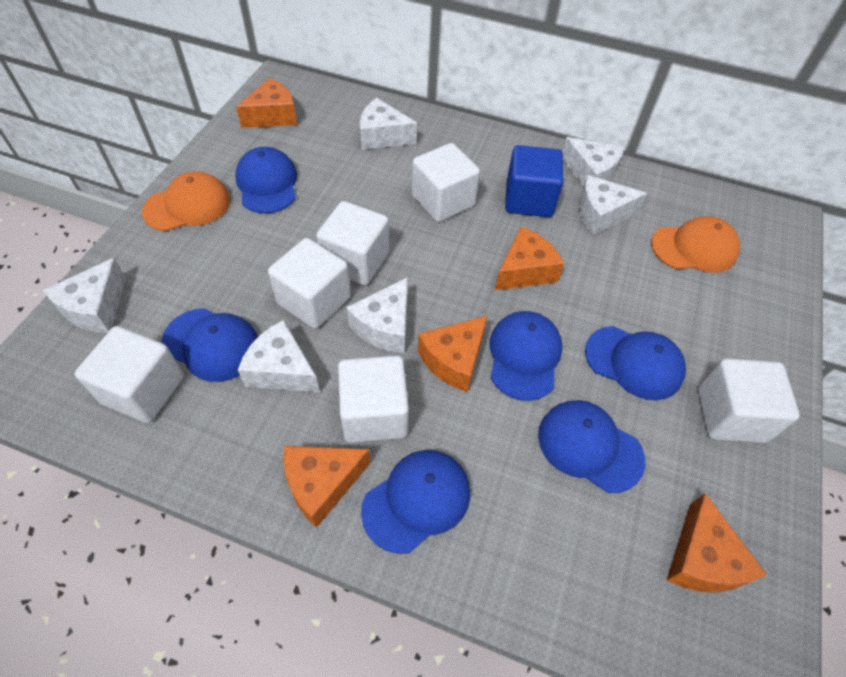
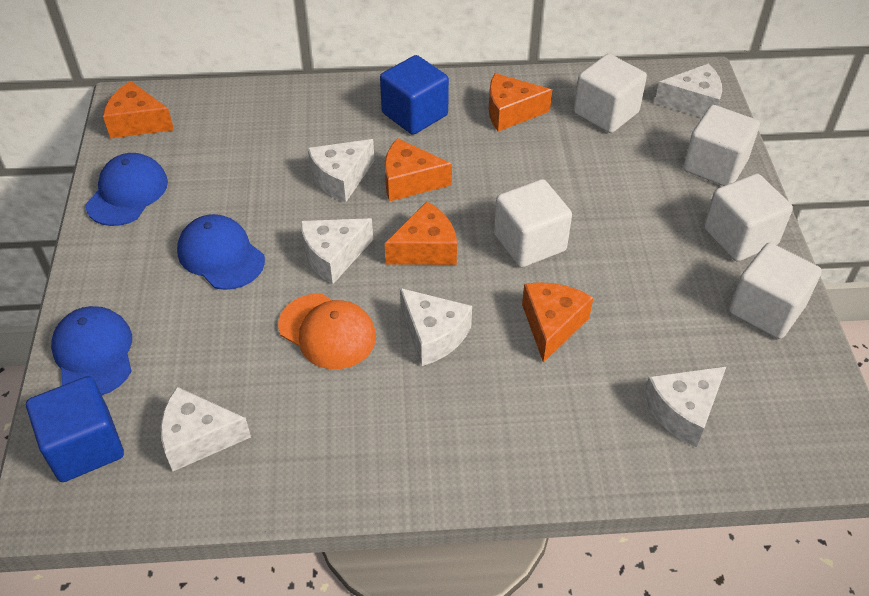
blue cap: 6 -> 3
blue cube: 1 -> 2
orange cap: 2 -> 1
white cube: 6 -> 5

